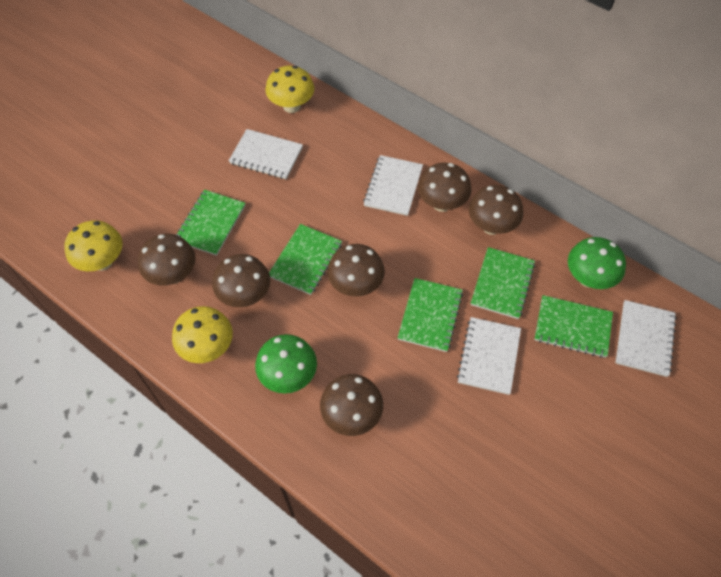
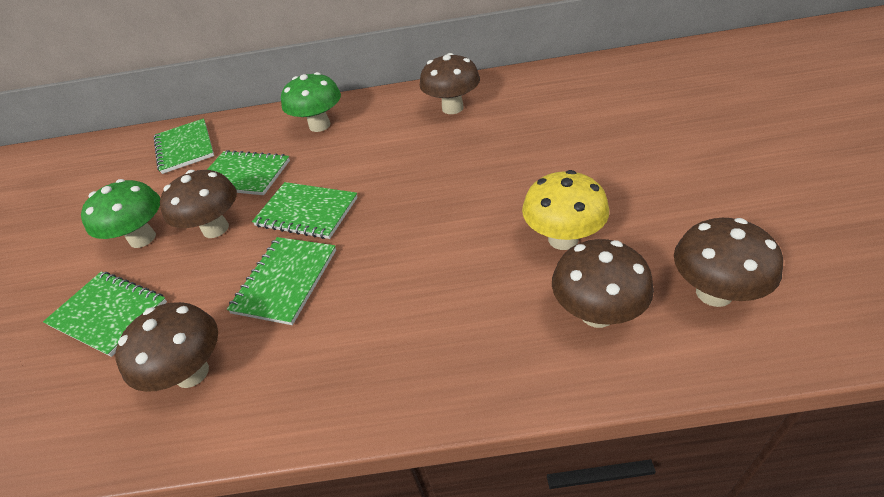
brown mushroom: 6 -> 5
white notebook: 4 -> 0
yellow mushroom: 3 -> 1

